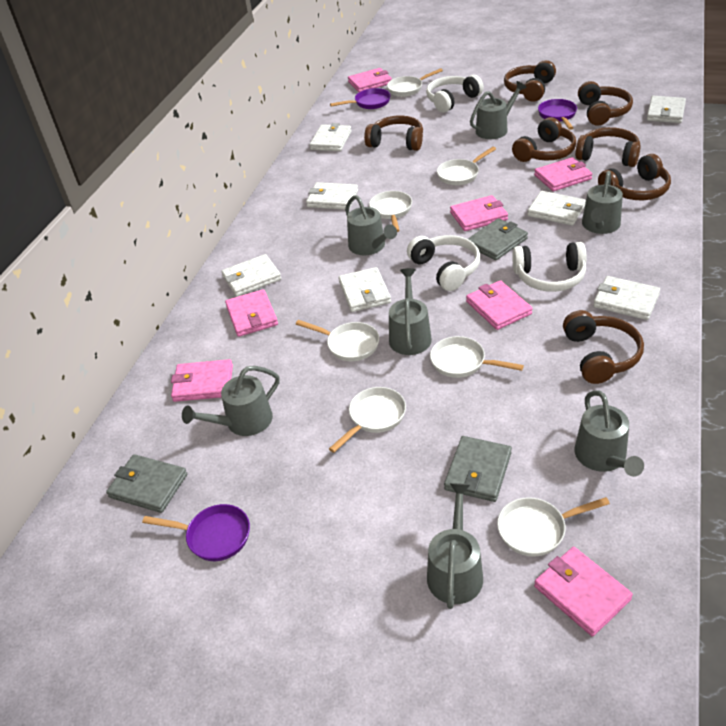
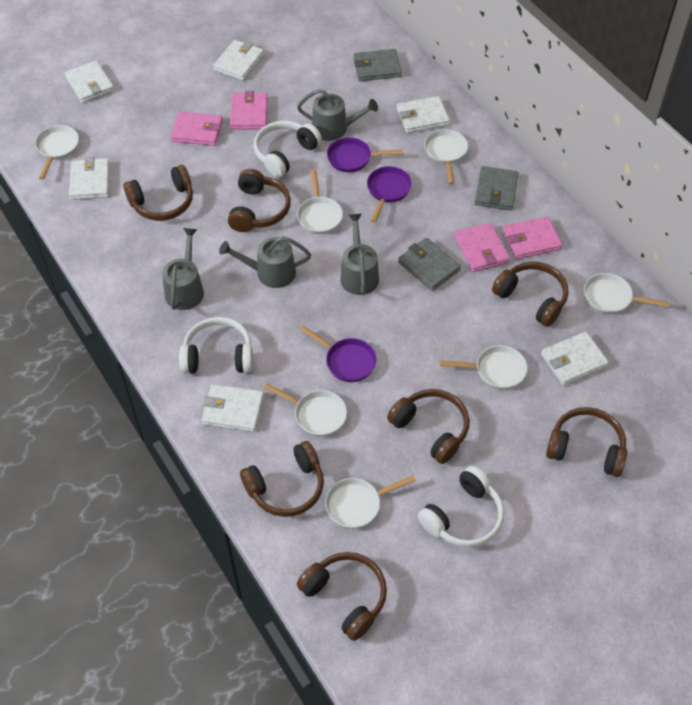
grey watering can: 7 -> 4
pink wallet: 7 -> 4
white wallet: 7 -> 6

